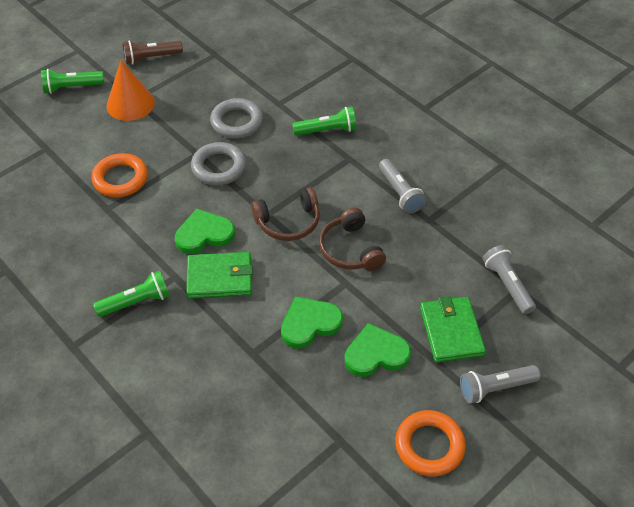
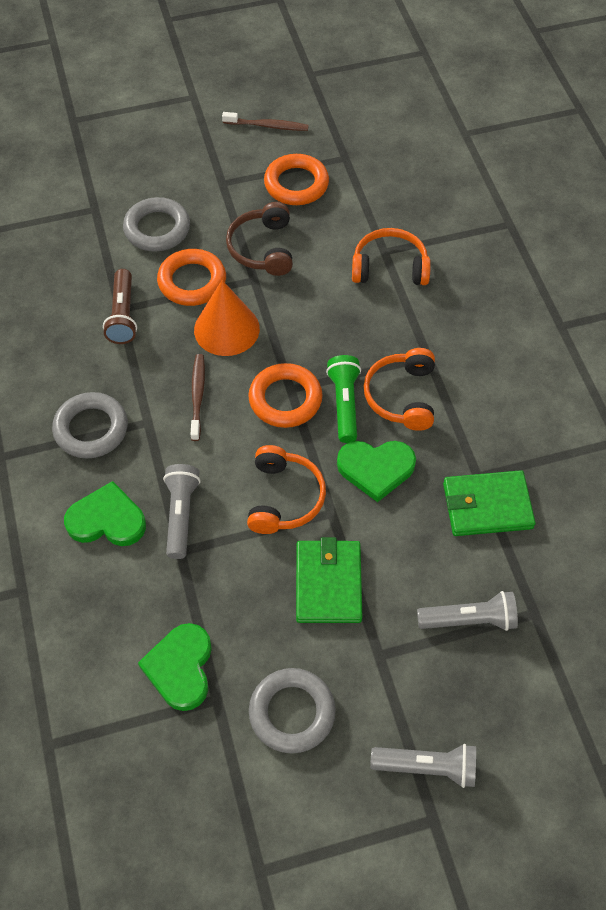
brown headphones: 2 -> 1
brown toothbrush: 0 -> 2
green flashlight: 3 -> 1
grey ring: 2 -> 3
orange headphones: 0 -> 3
orange ring: 2 -> 3

